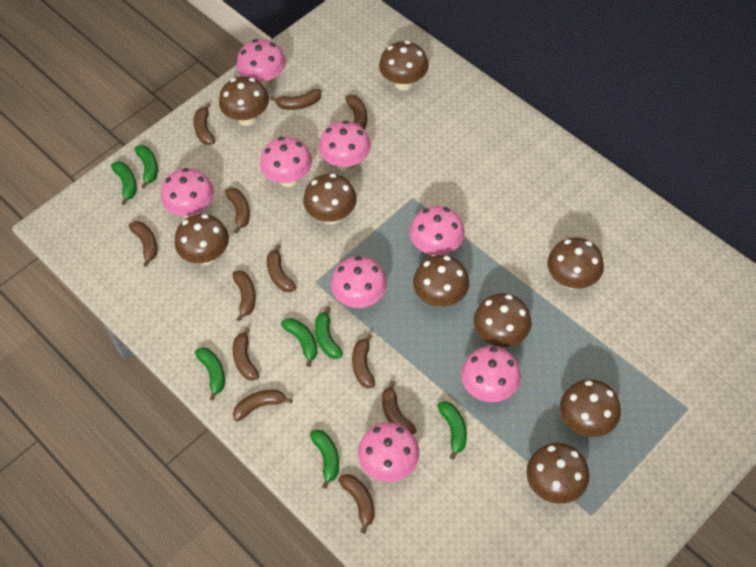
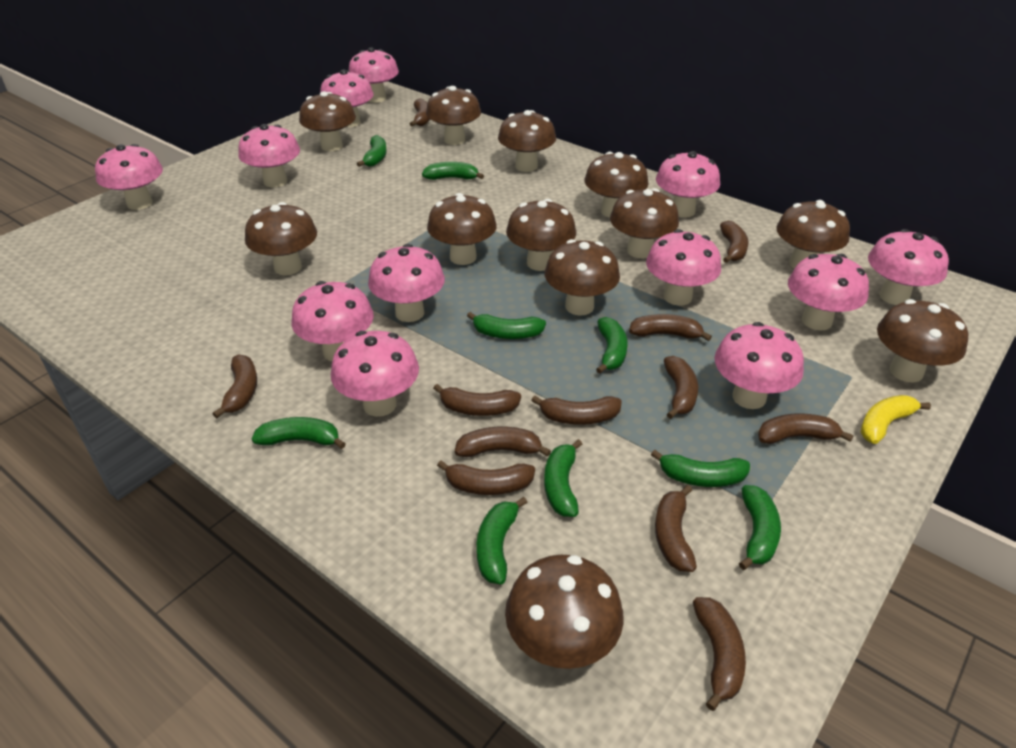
brown mushroom: 9 -> 12
green banana: 7 -> 9
pink mushroom: 8 -> 12
yellow banana: 0 -> 1

